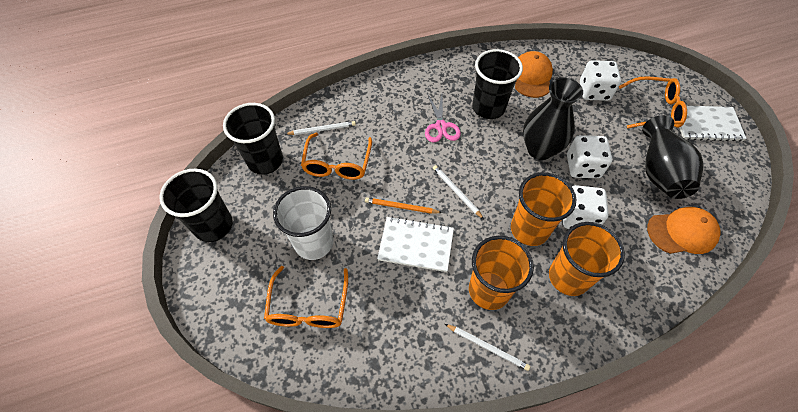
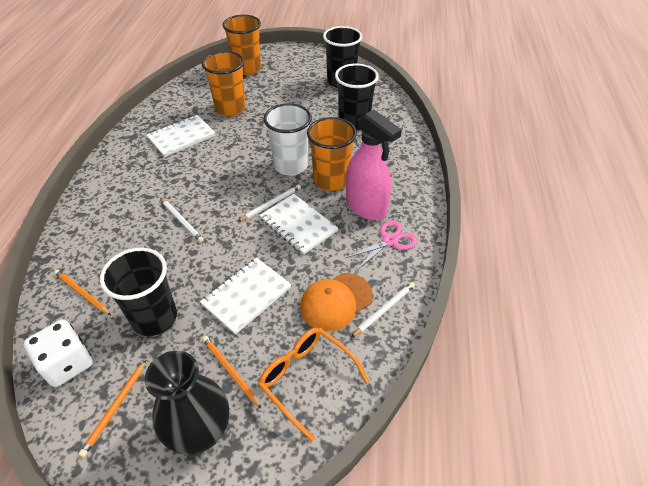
black vase: 2 -> 1
orange cap: 2 -> 1
orange glasses: 3 -> 1
orange pencil: 1 -> 3
pink spray bottle: 0 -> 1
white dice: 3 -> 1
white notebook: 2 -> 3

